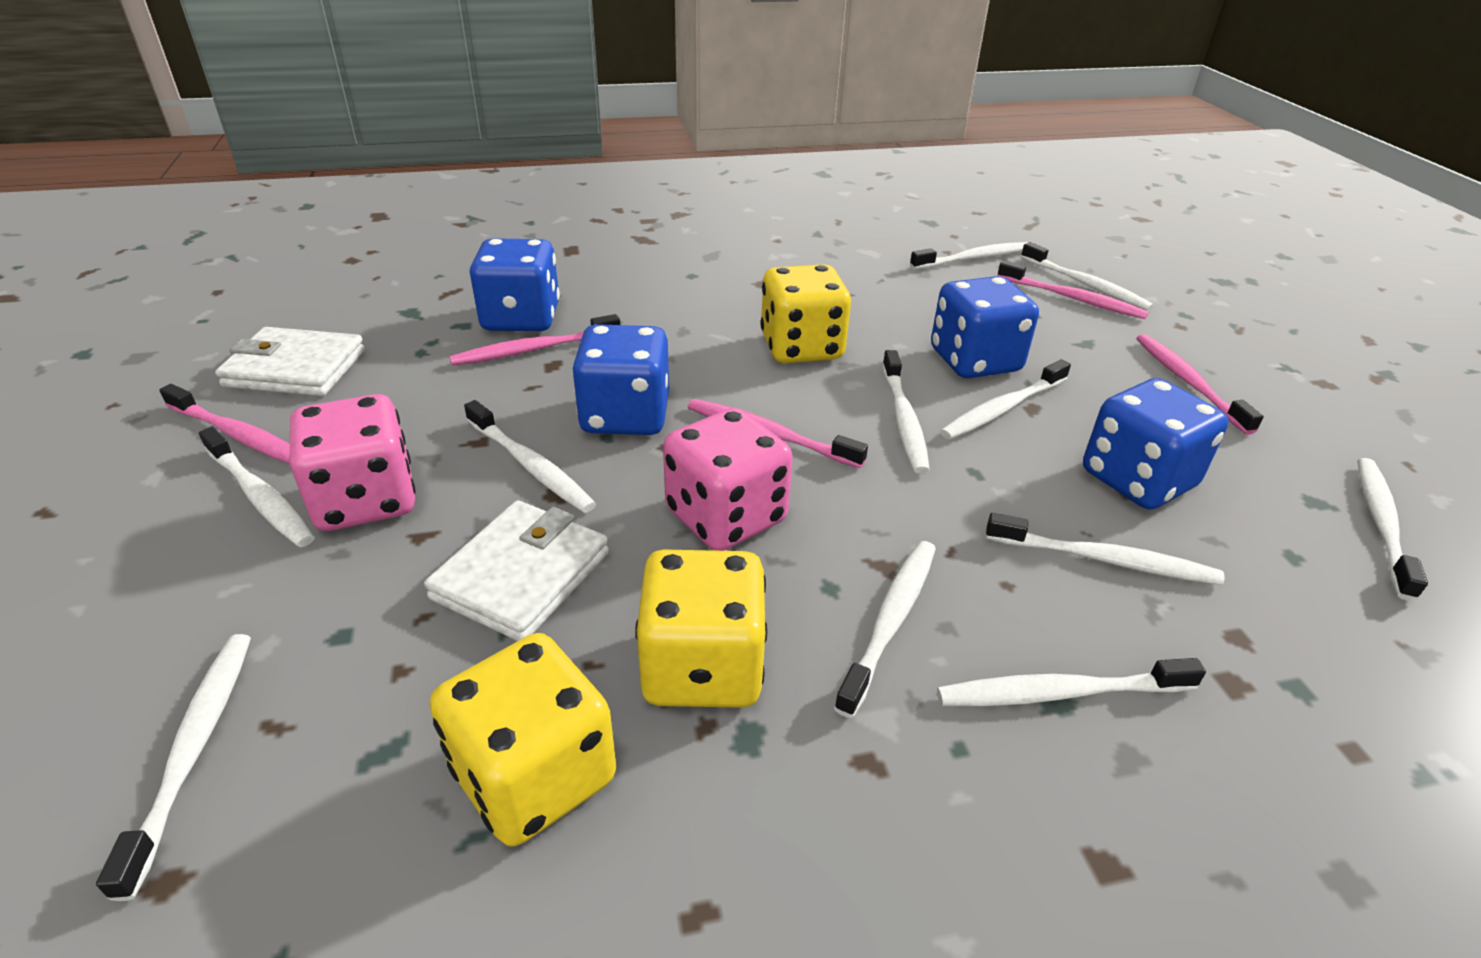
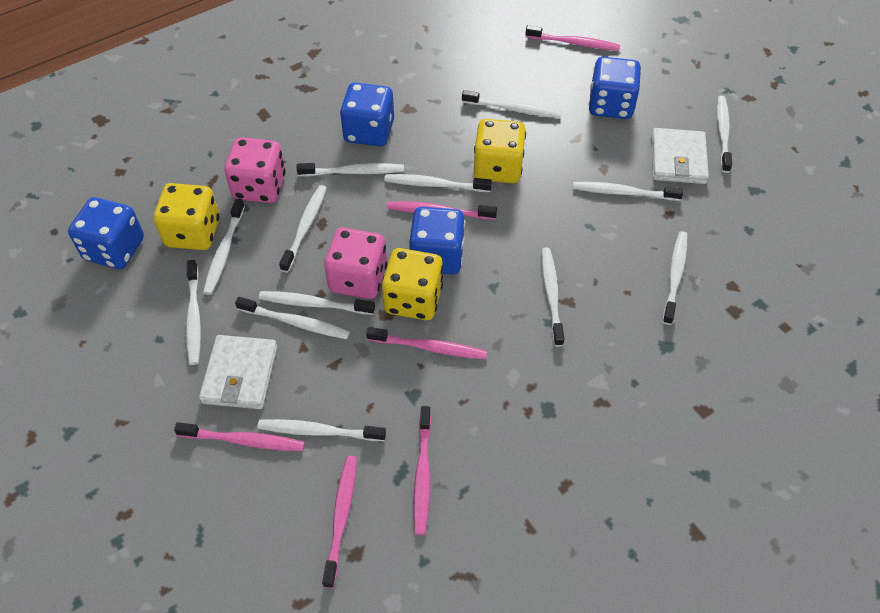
pink toothbrush: 5 -> 6
white toothbrush: 11 -> 13

